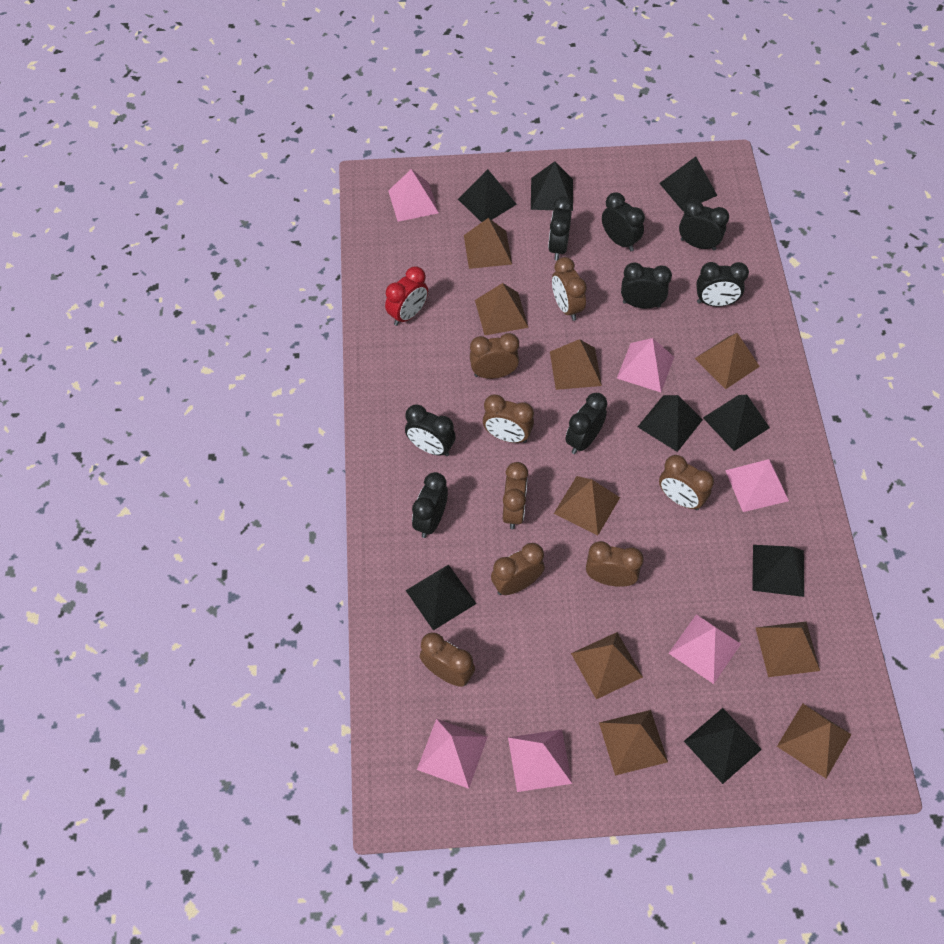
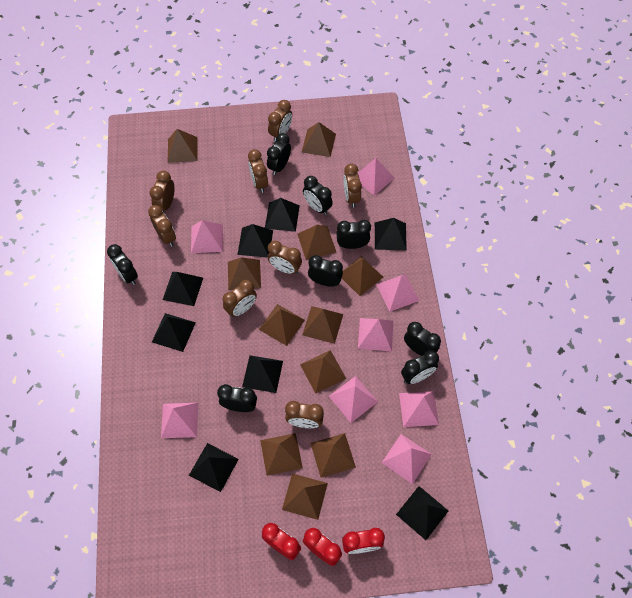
brown pyramid: 9 -> 11
pink pyramid: 6 -> 8
red clock: 1 -> 3

